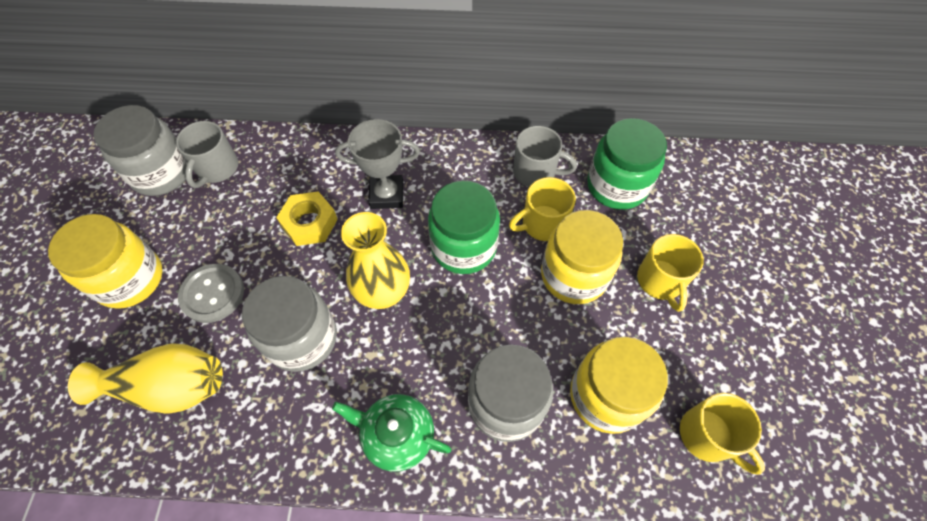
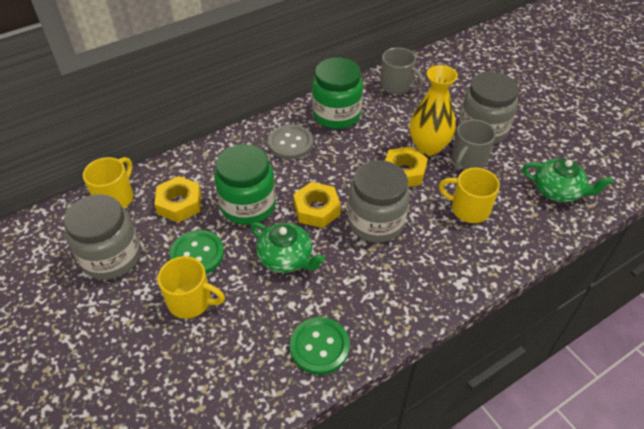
green button: 0 -> 2
green teapot: 1 -> 2
grey trophy: 1 -> 0
yellow jar: 3 -> 0
yellow nut: 1 -> 3
yellow vase: 2 -> 1

